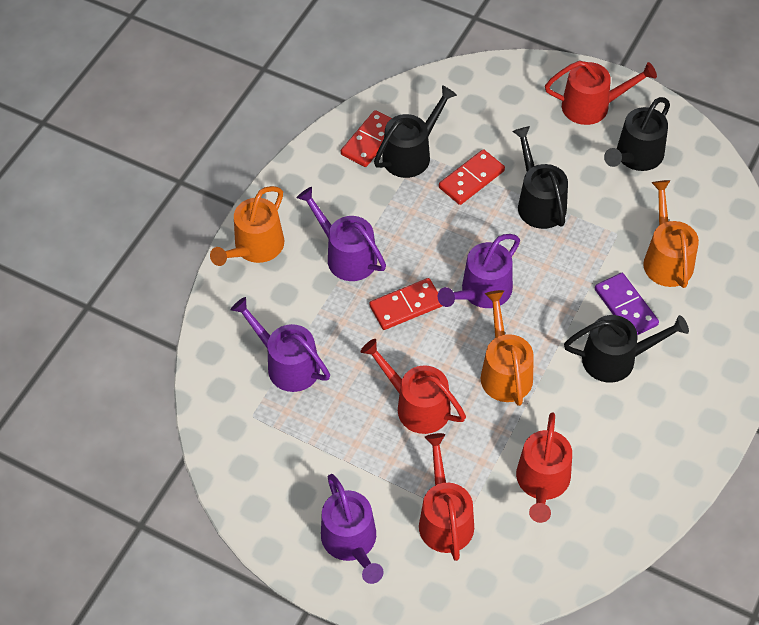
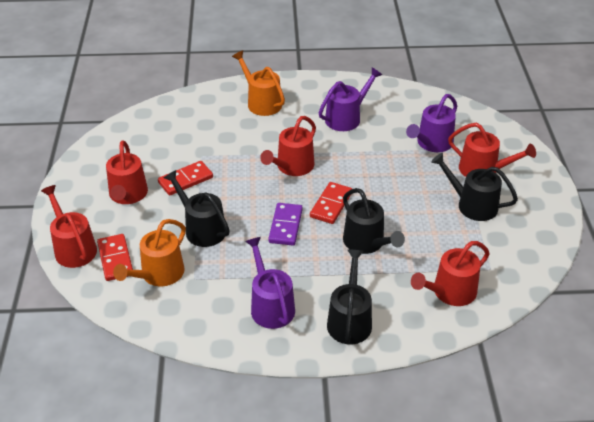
orange watering can: 3 -> 2
purple watering can: 4 -> 3
red watering can: 4 -> 5

